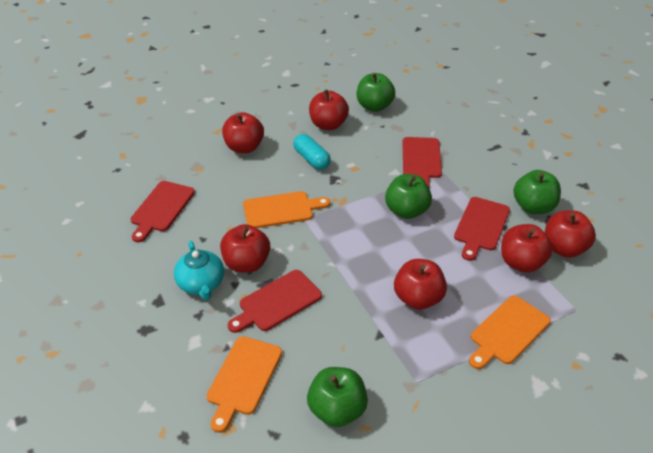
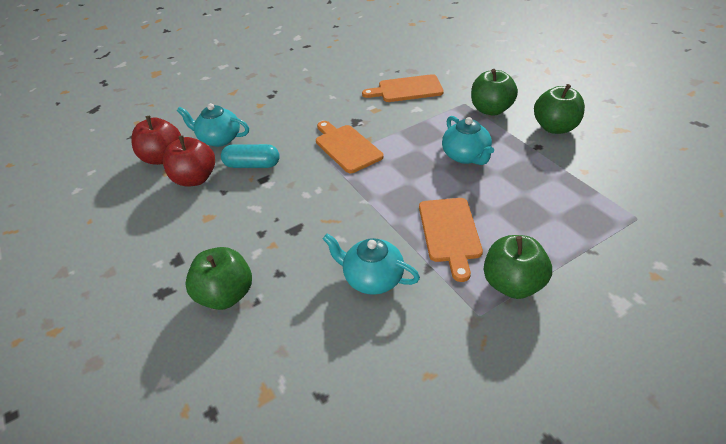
red apple: 6 -> 2
red cutting board: 4 -> 0
turquoise teapot: 1 -> 3

